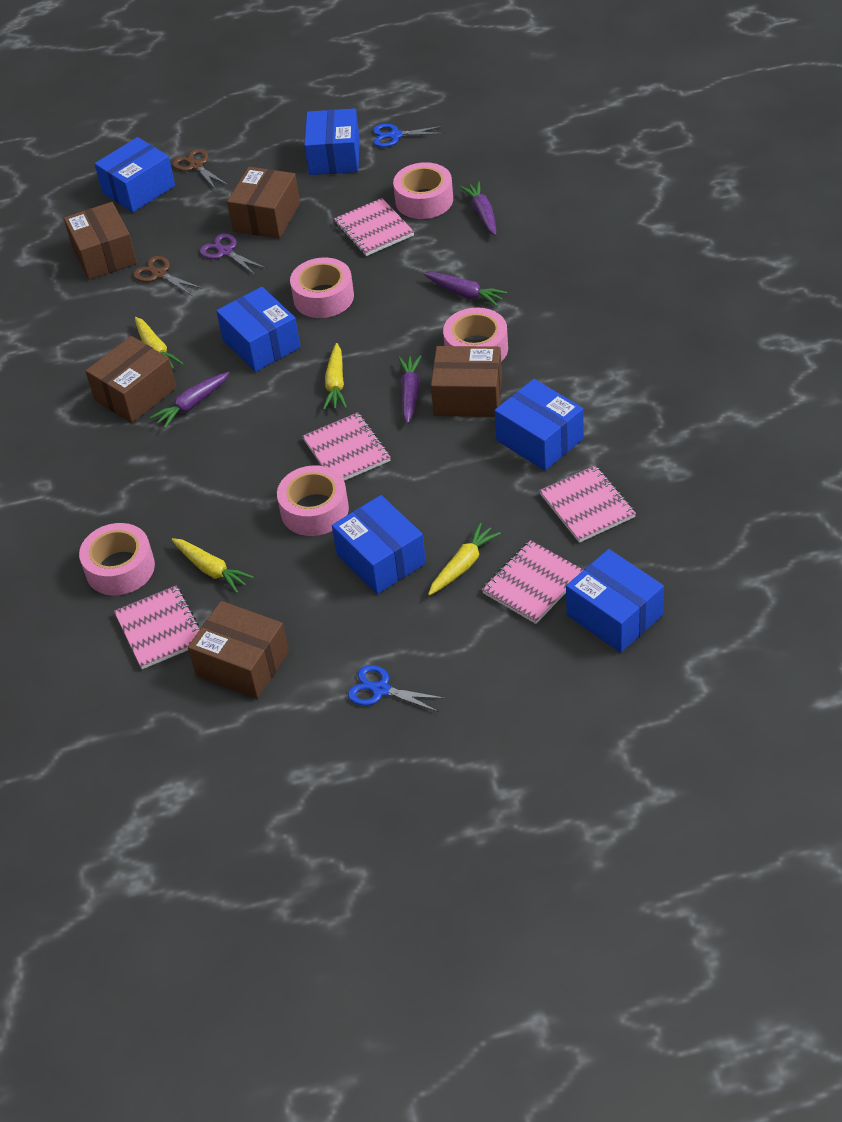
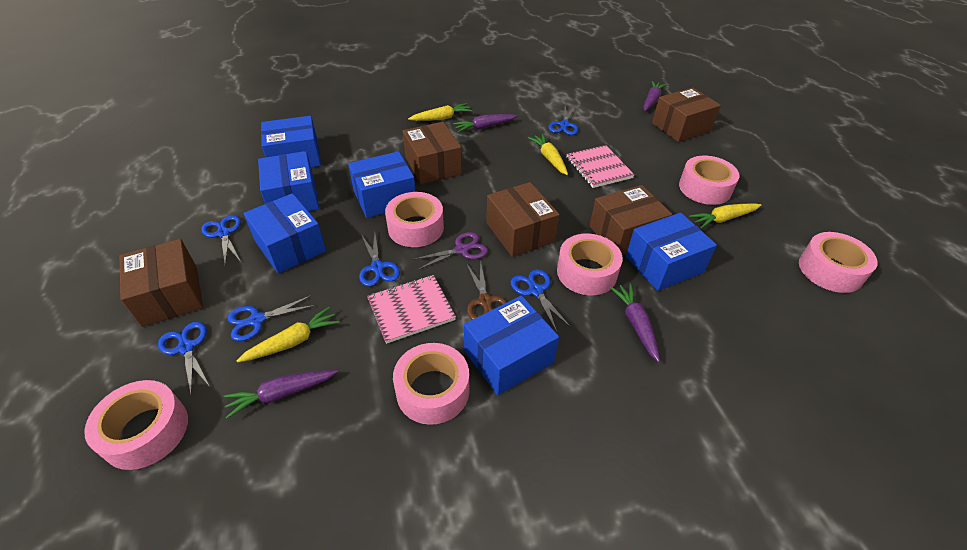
blue scissors: 2 -> 6
brown scissors: 2 -> 1
pink notebook: 5 -> 2
pink tape: 5 -> 6

